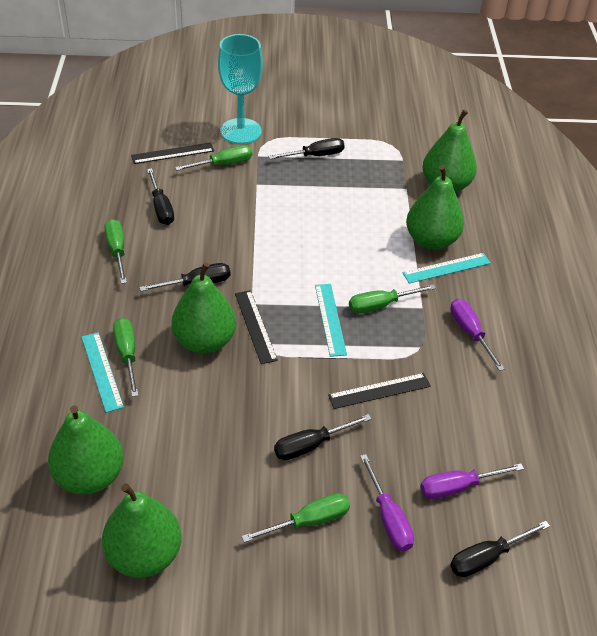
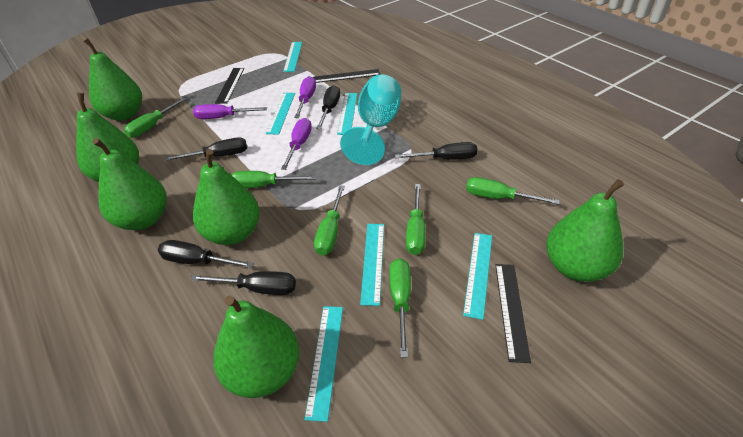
green pear: 5 -> 6
green screwdriver: 5 -> 6
turquoise ruler: 3 -> 6

